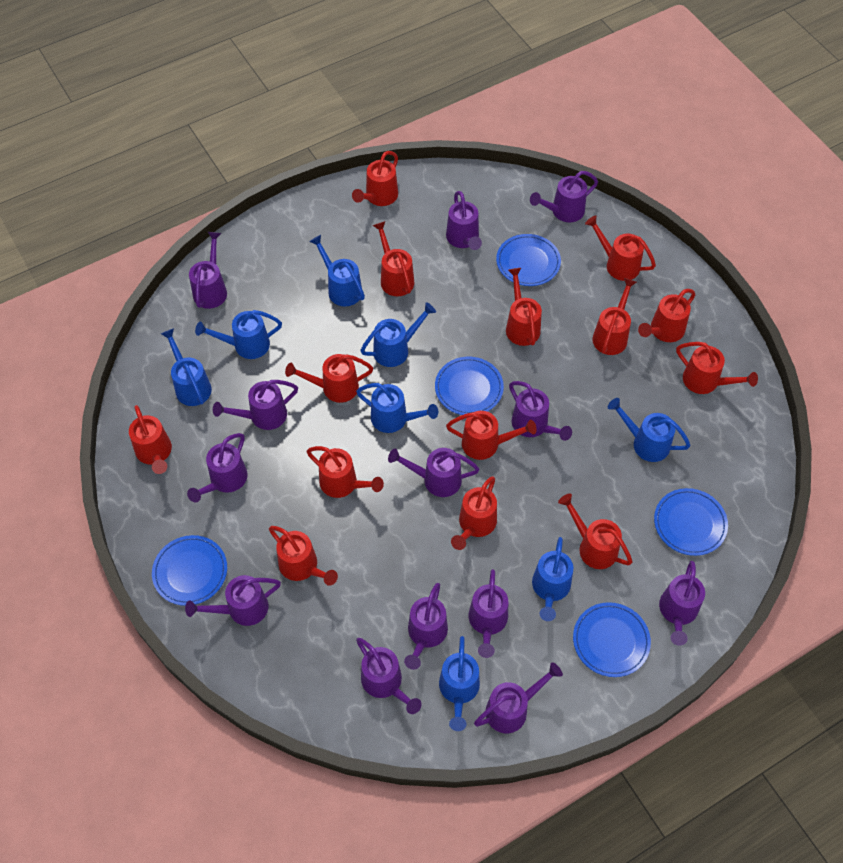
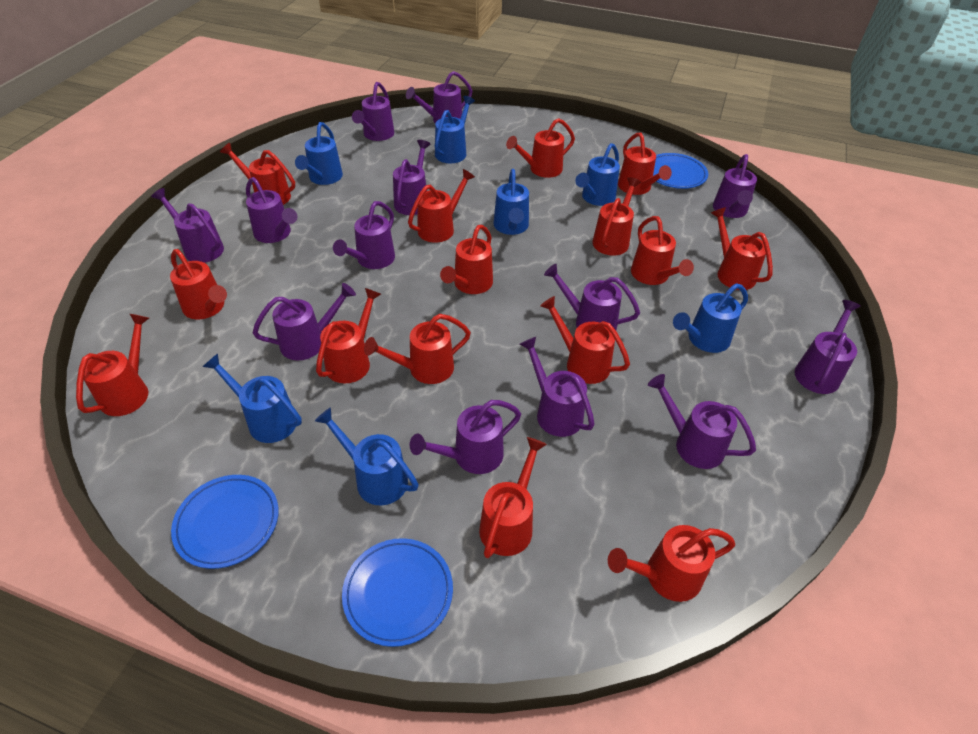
blue plate: 5 -> 3
blue watering can: 8 -> 7
red watering can: 14 -> 15

